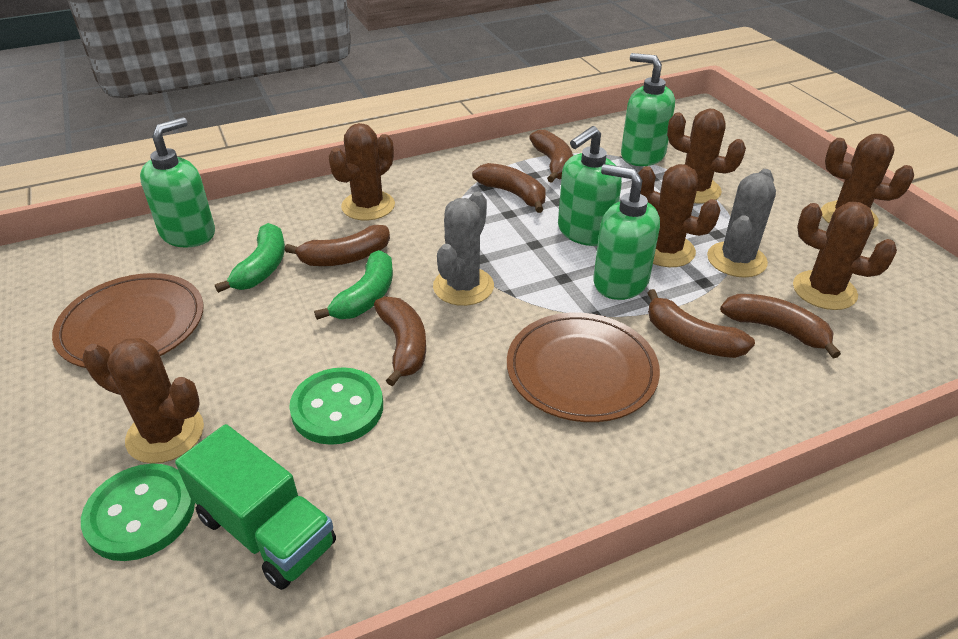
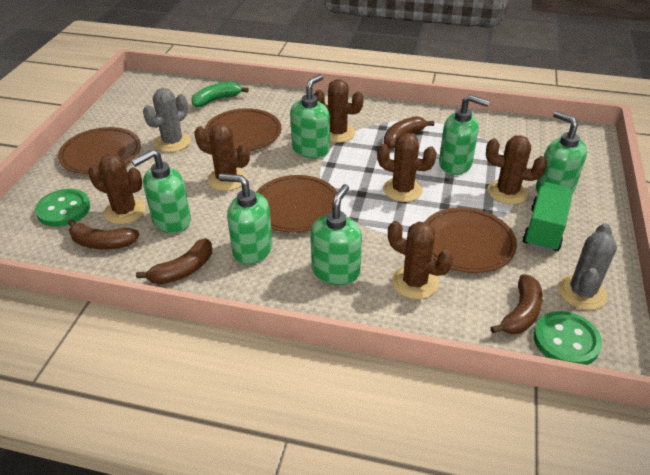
brown banana: 6 -> 4
brown plate: 2 -> 4
green banana: 2 -> 1
green soap dispenser: 4 -> 6

